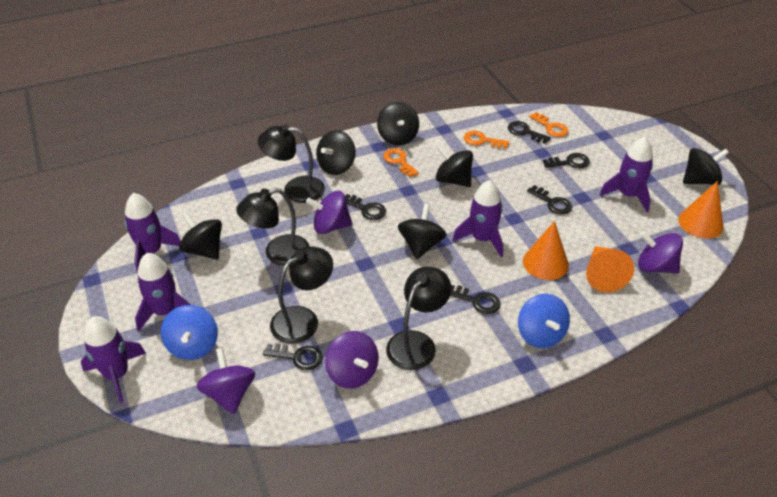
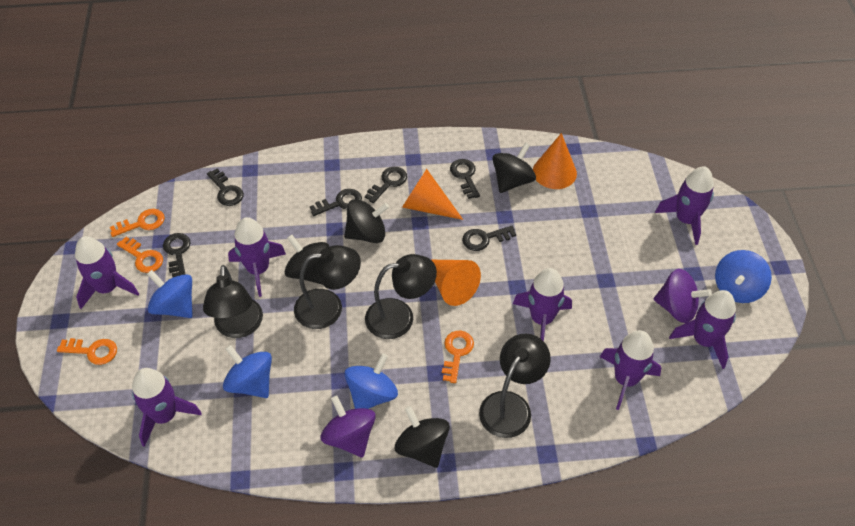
black spinning top: 6 -> 4
blue spinning top: 2 -> 4
orange key: 3 -> 4
purple rocket: 5 -> 7
purple spinning top: 4 -> 2

